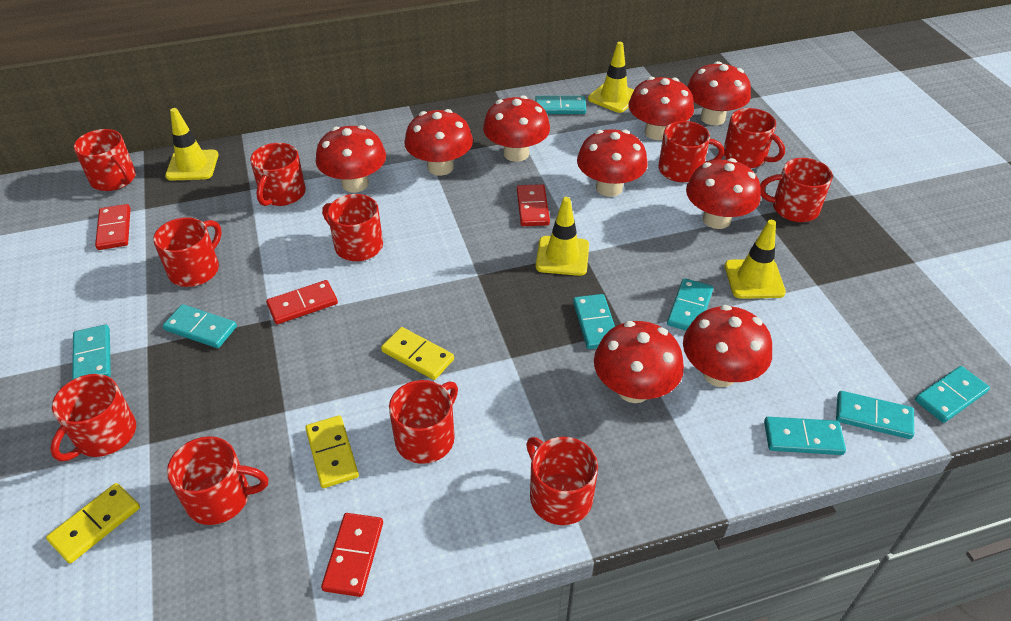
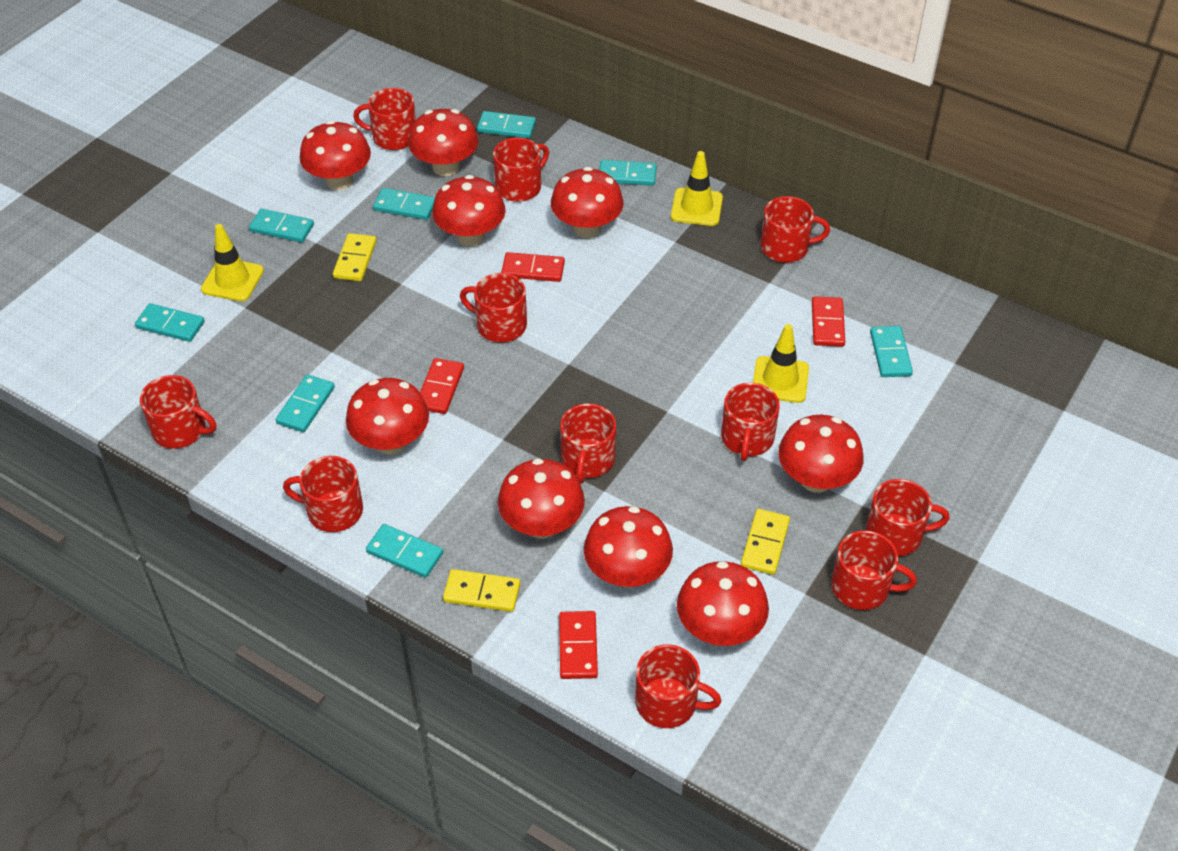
yellow traffic cone: 4 -> 3

